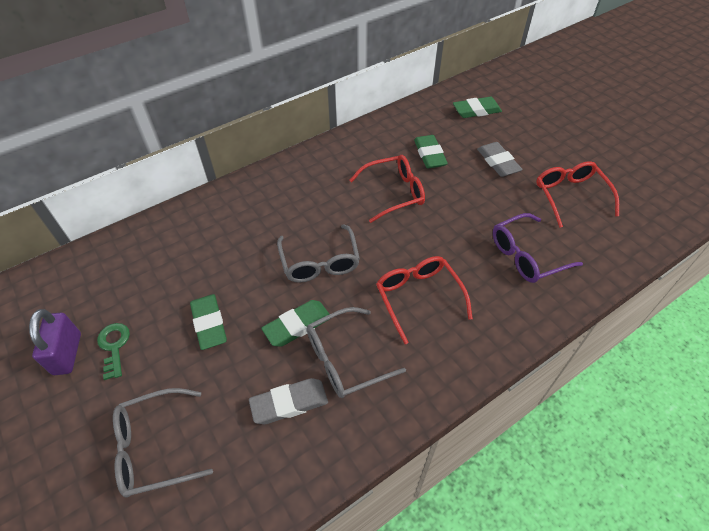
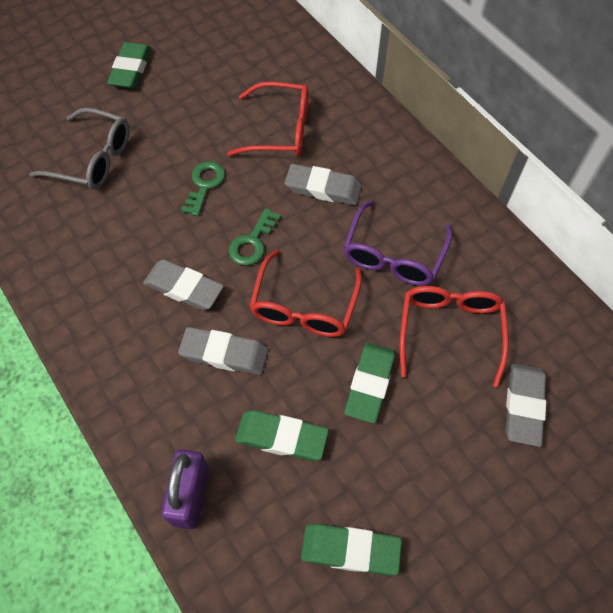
green key: 1 -> 2
grey eraser: 2 -> 4
grey glasses: 3 -> 1

